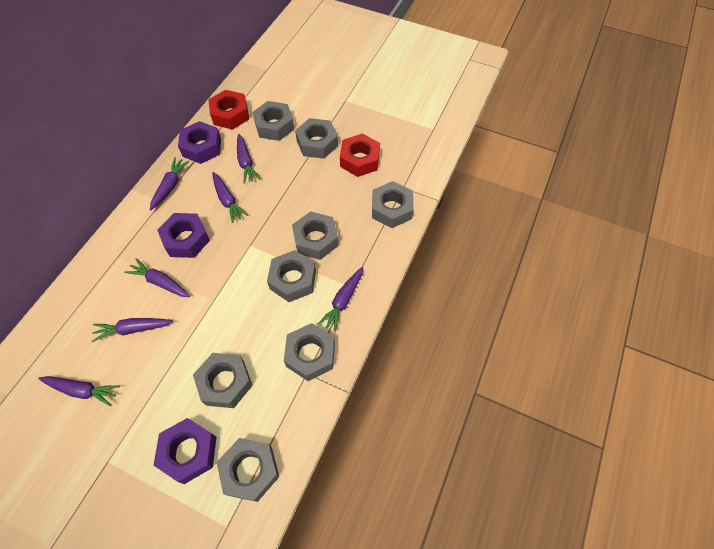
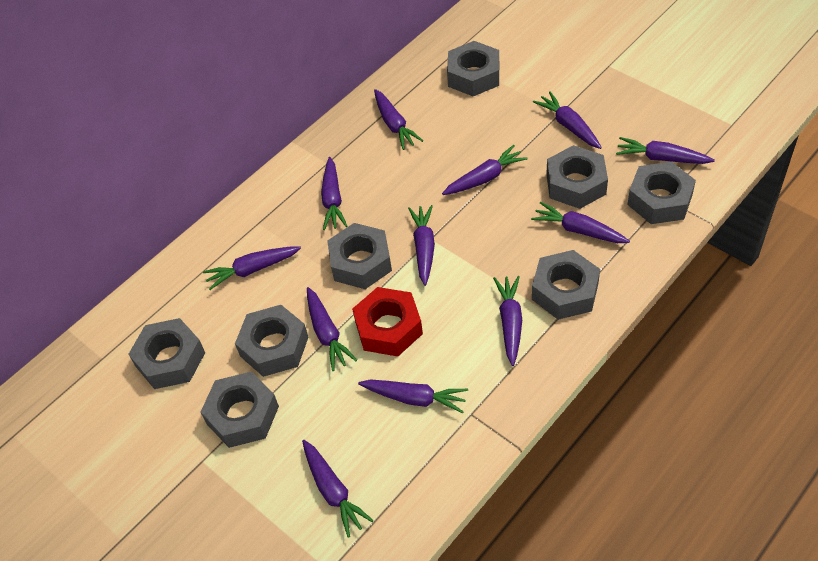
purple carrot: 7 -> 12
purple nut: 3 -> 0
red nut: 2 -> 1

